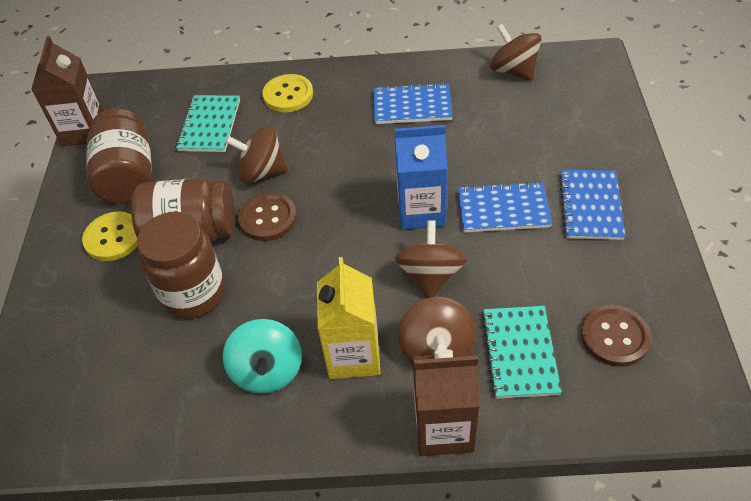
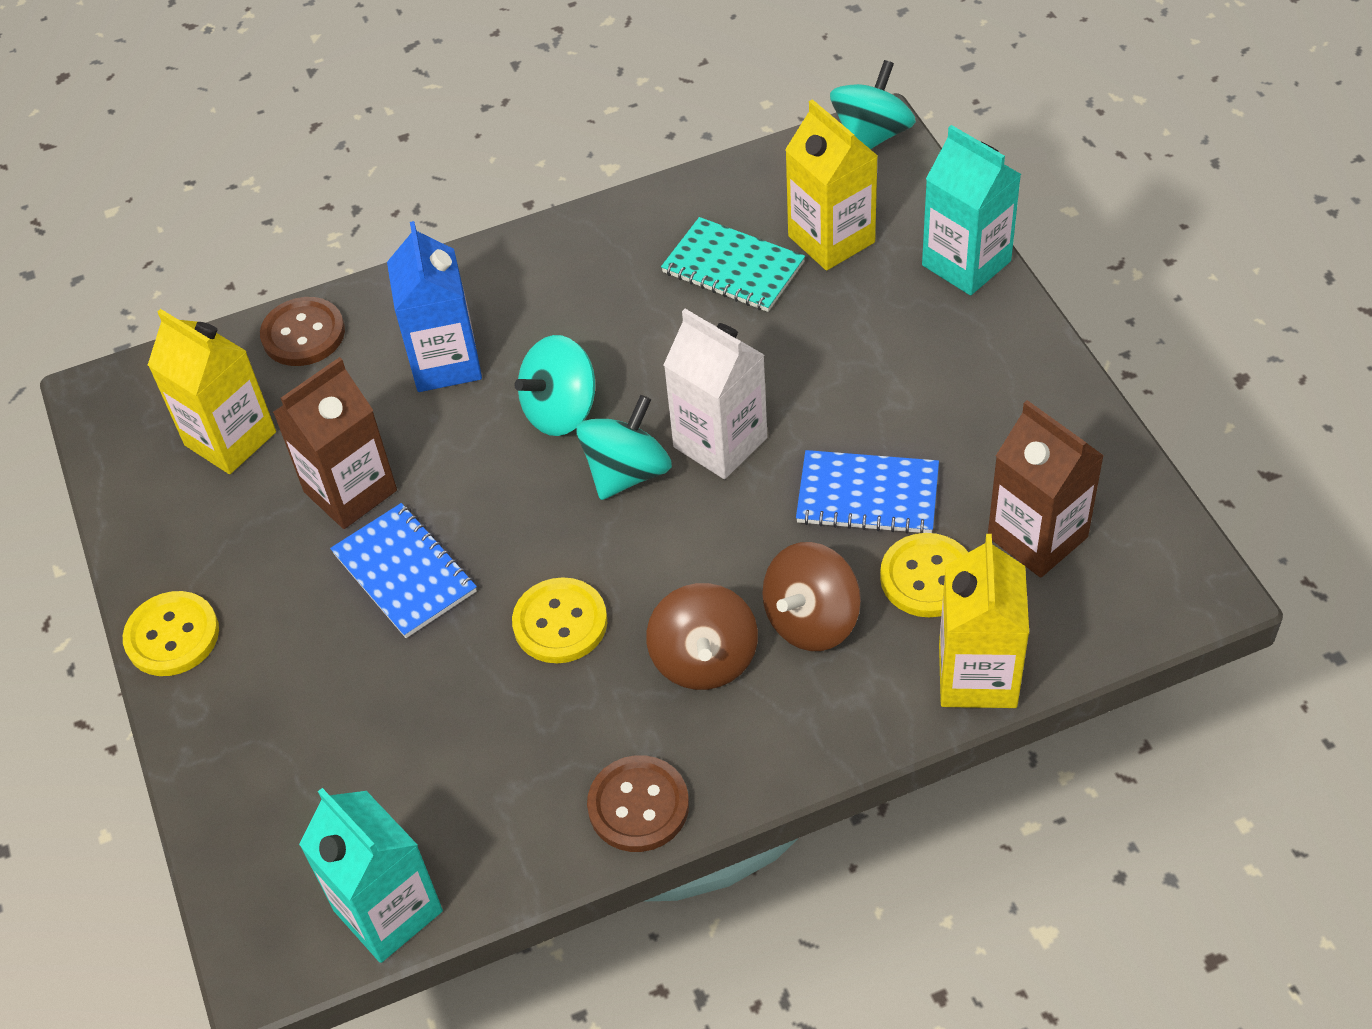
blue notebook: 3 -> 2
brown jar: 3 -> 0
brown spinning top: 4 -> 2
turquoise carton: 0 -> 2
turquoise notebook: 2 -> 1
turquoise spinning top: 1 -> 3
white carton: 0 -> 1
yellow button: 2 -> 3
yellow carton: 1 -> 3

